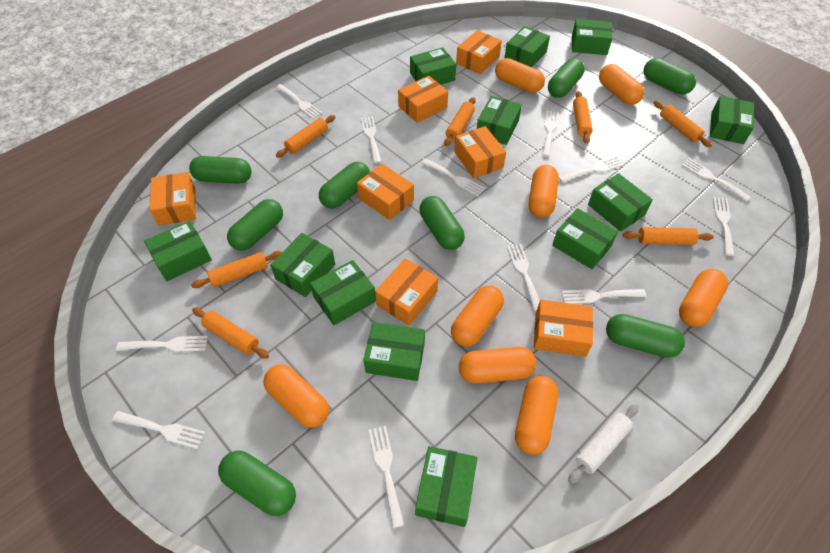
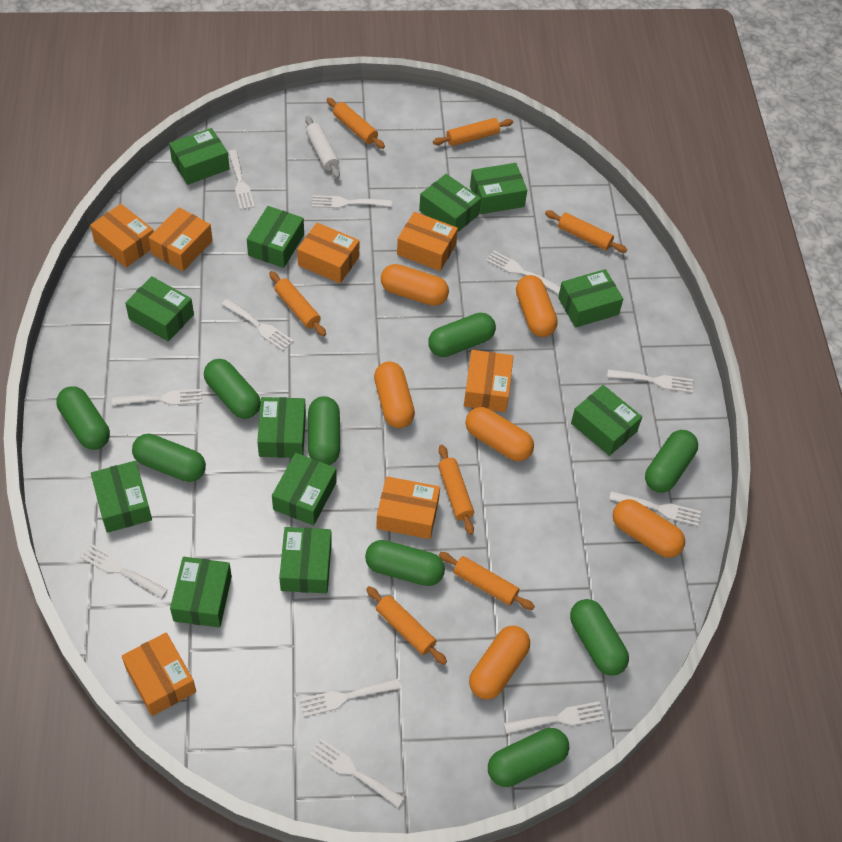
green capsule: 8 -> 9
orange capsule: 8 -> 6
white fork: 12 -> 11

